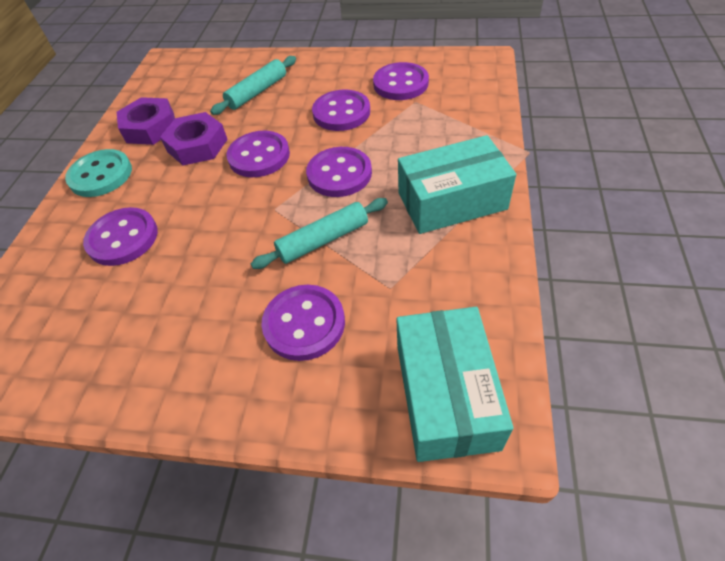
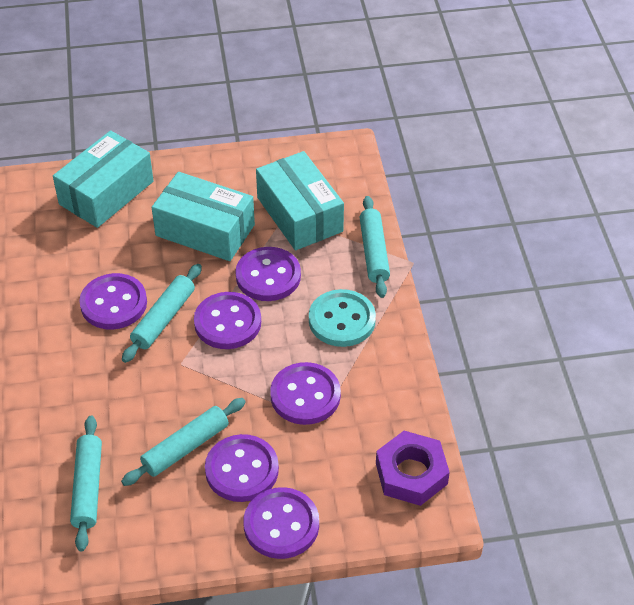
purple nut: 2 -> 1
turquoise box: 2 -> 3
turquoise rolling pin: 2 -> 4

